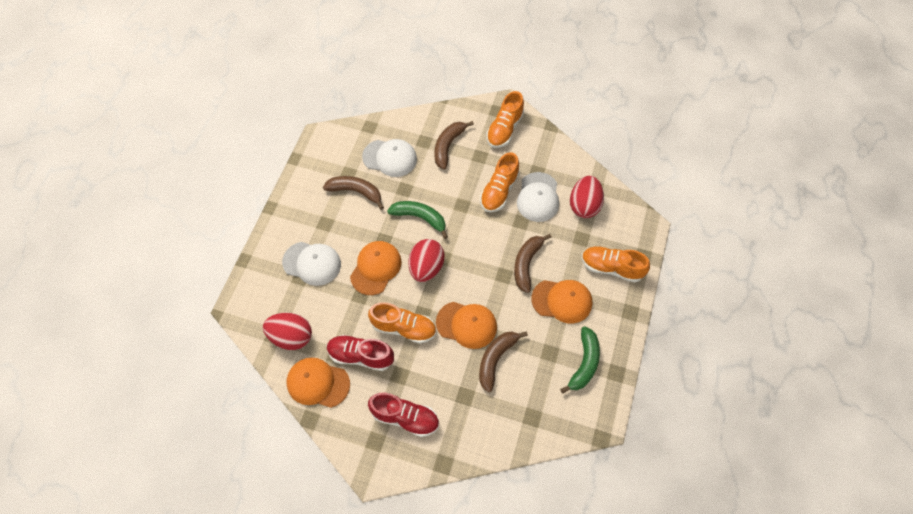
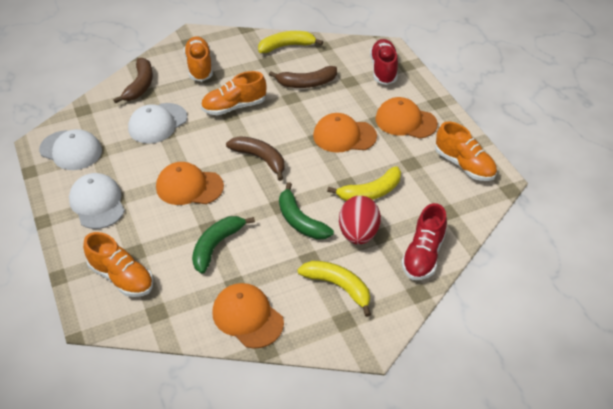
brown banana: 4 -> 3
red egg: 3 -> 1
yellow banana: 0 -> 3

